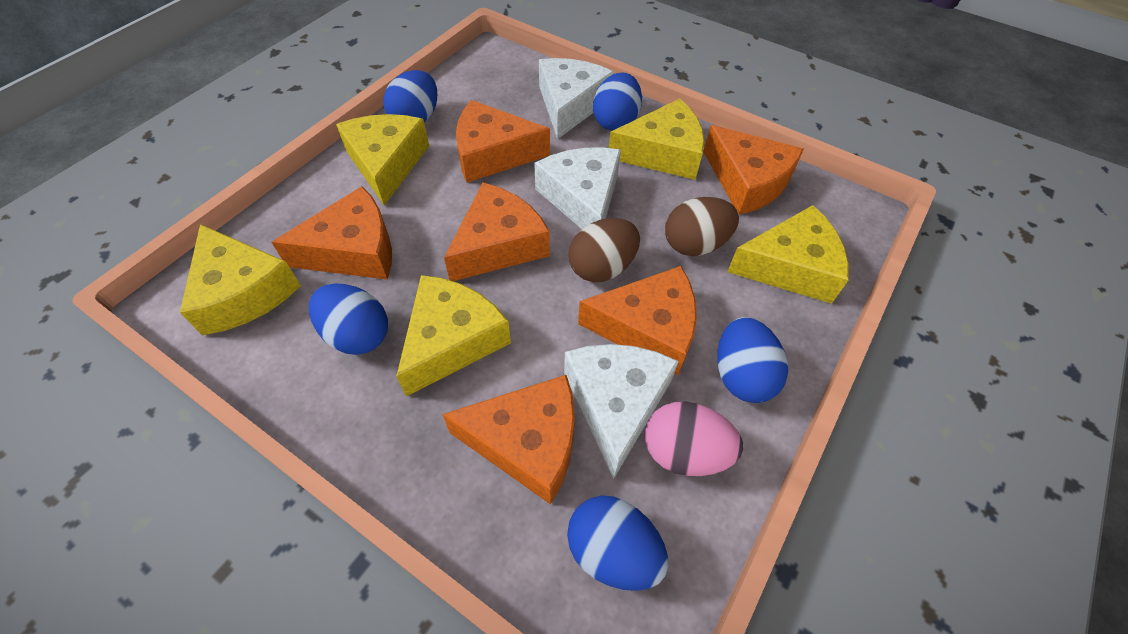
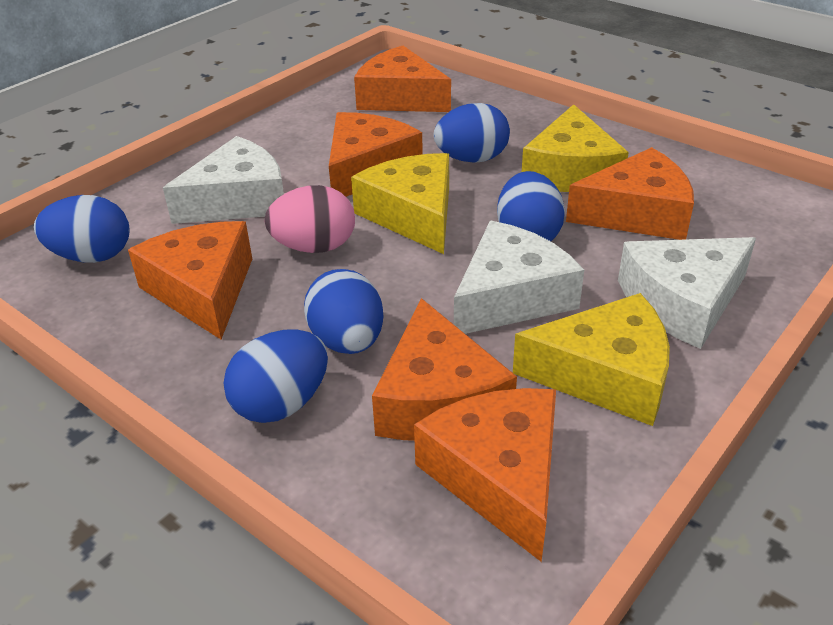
brown egg: 2 -> 0
yellow cheese: 5 -> 3

